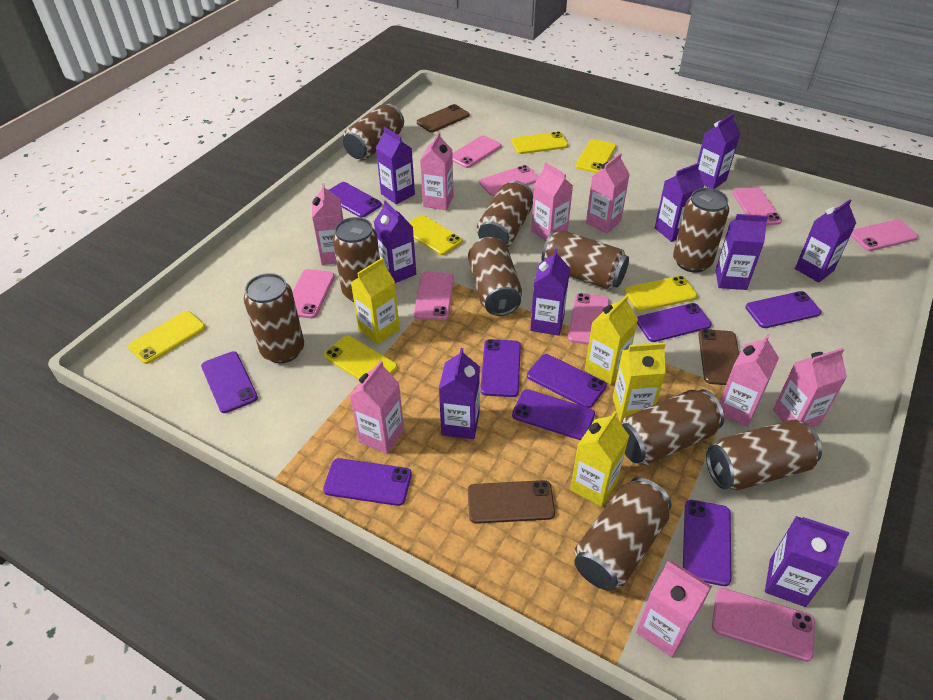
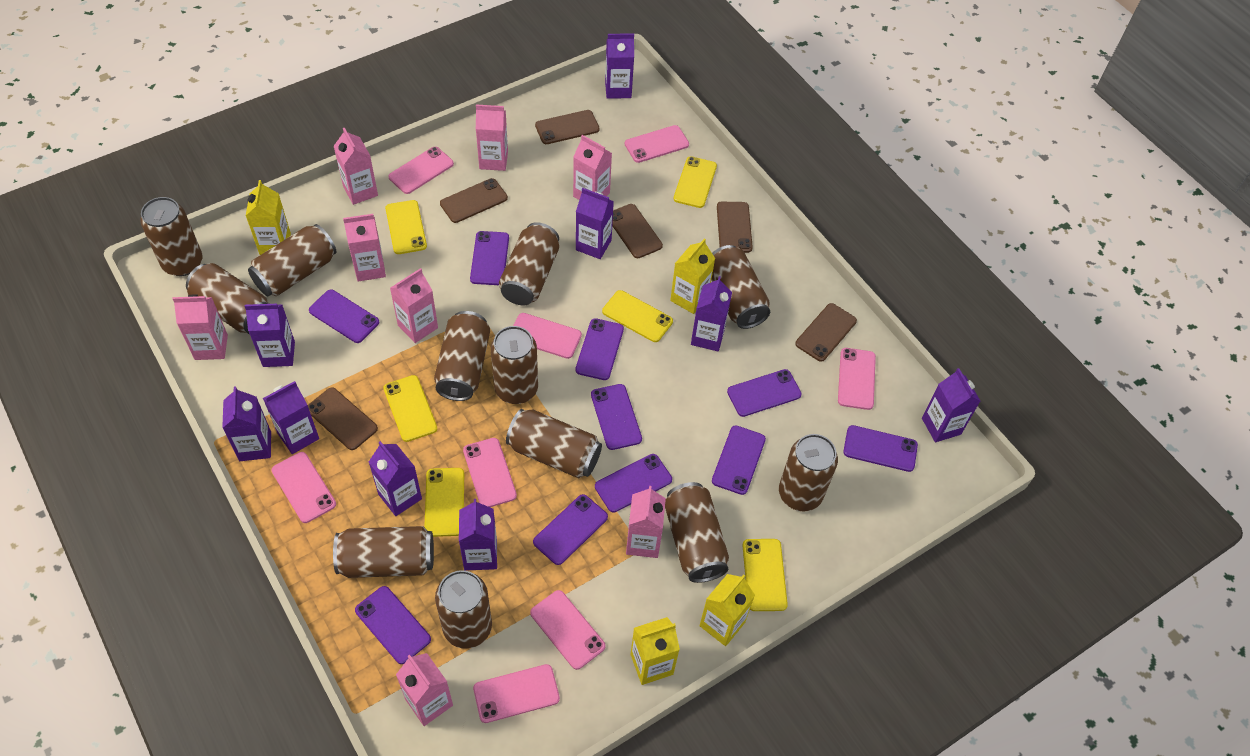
brown can: 10 -> 12
brown phone: 3 -> 6
purple phone: 9 -> 10

